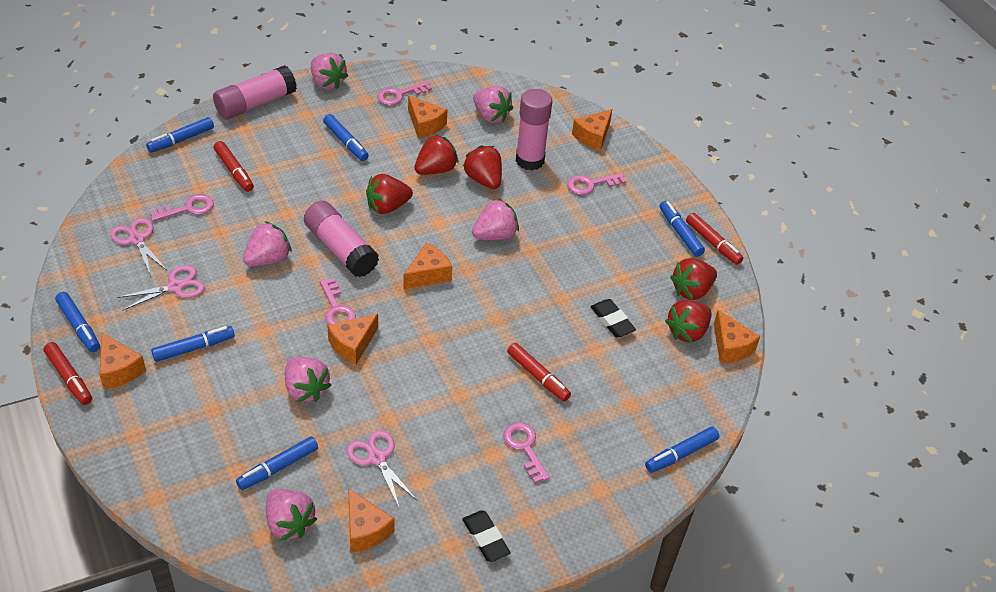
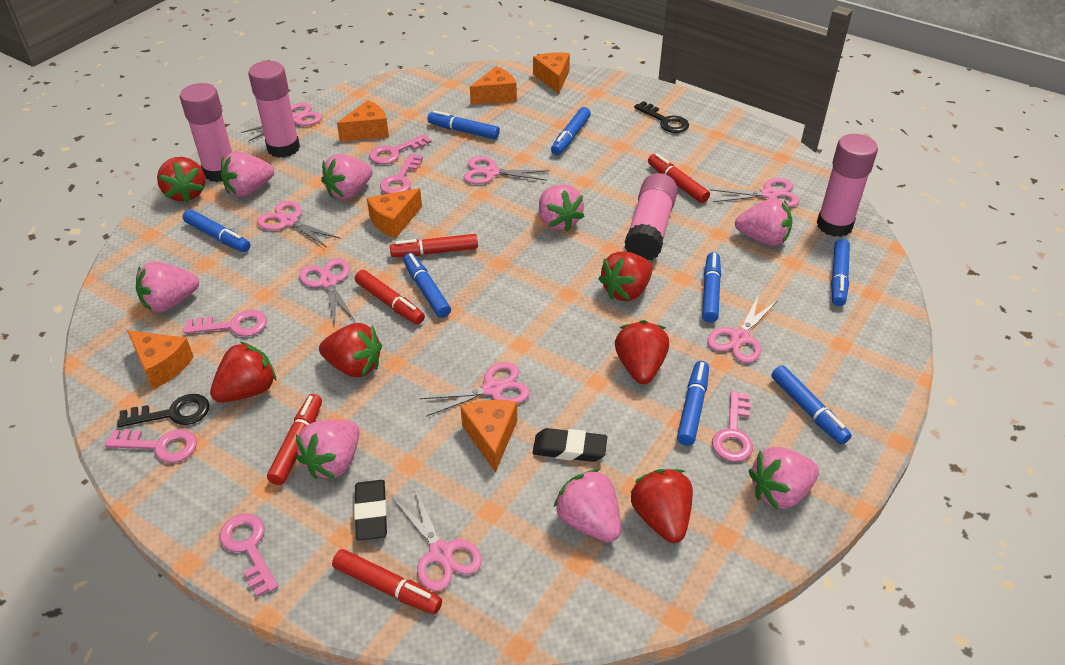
black key: 0 -> 2
blue marker: 7 -> 8
orange cheese: 7 -> 6
pink glue stick: 3 -> 4
pink key: 5 -> 6
pink scissors: 3 -> 8
pink strawberry: 6 -> 8
red marker: 4 -> 5
red strawberry: 5 -> 6

